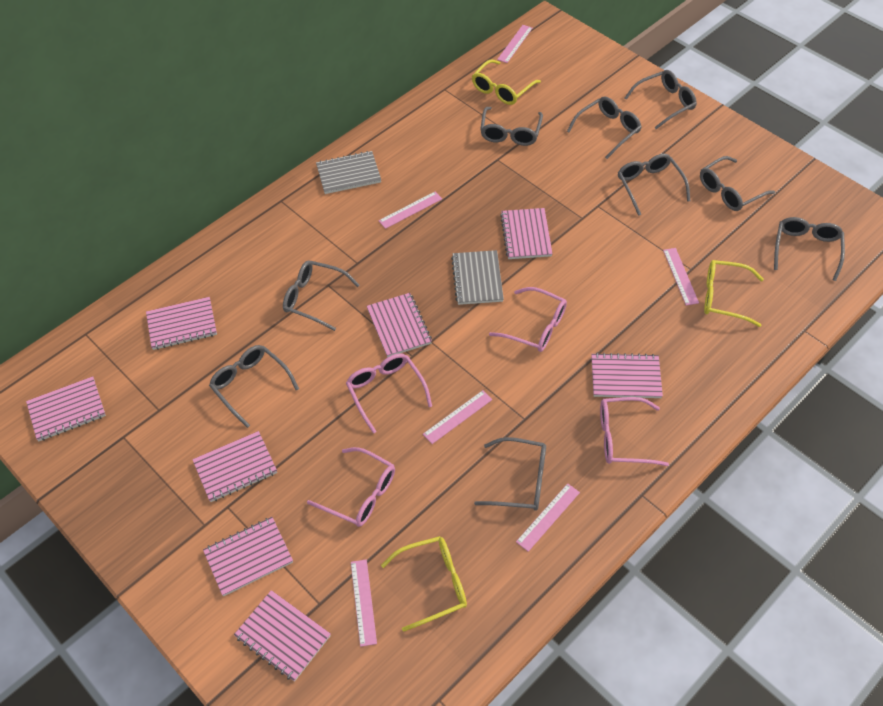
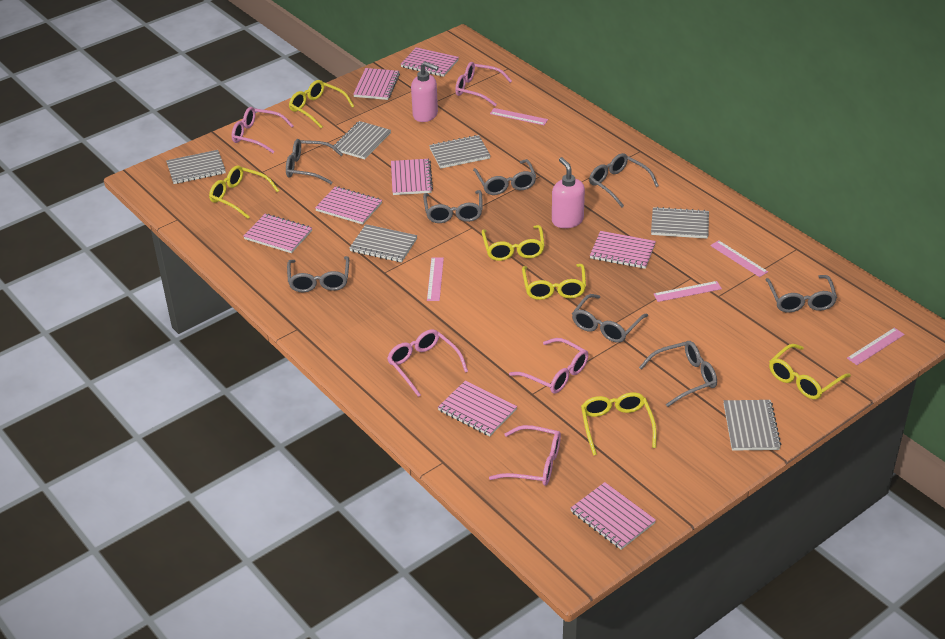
grey glasses: 9 -> 8
grey notebook: 2 -> 6
pink glasses: 4 -> 5
pink ruler: 6 -> 5
pink soap dispenser: 0 -> 2
yellow glasses: 3 -> 6

